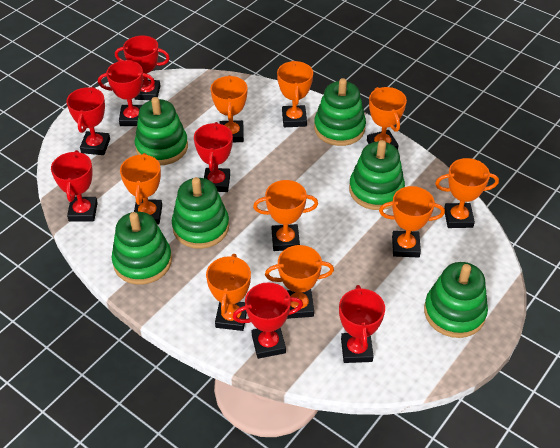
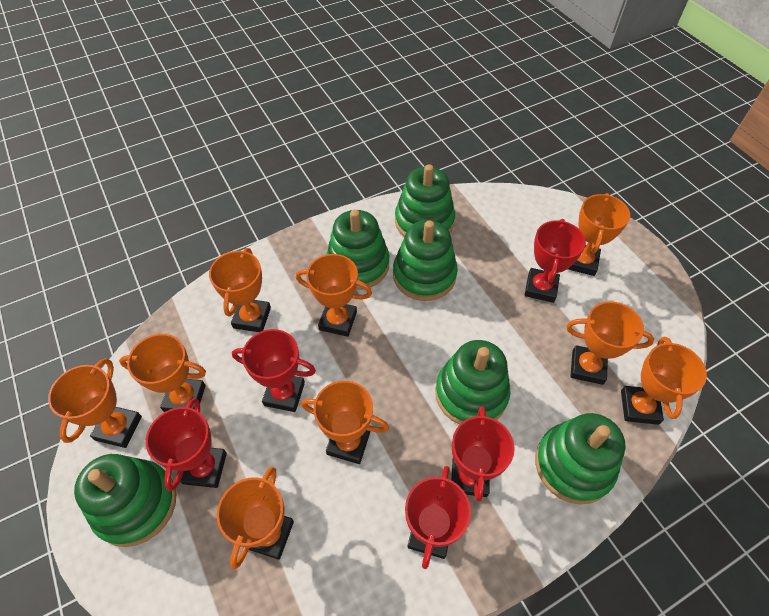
red trophy: 7 -> 5

